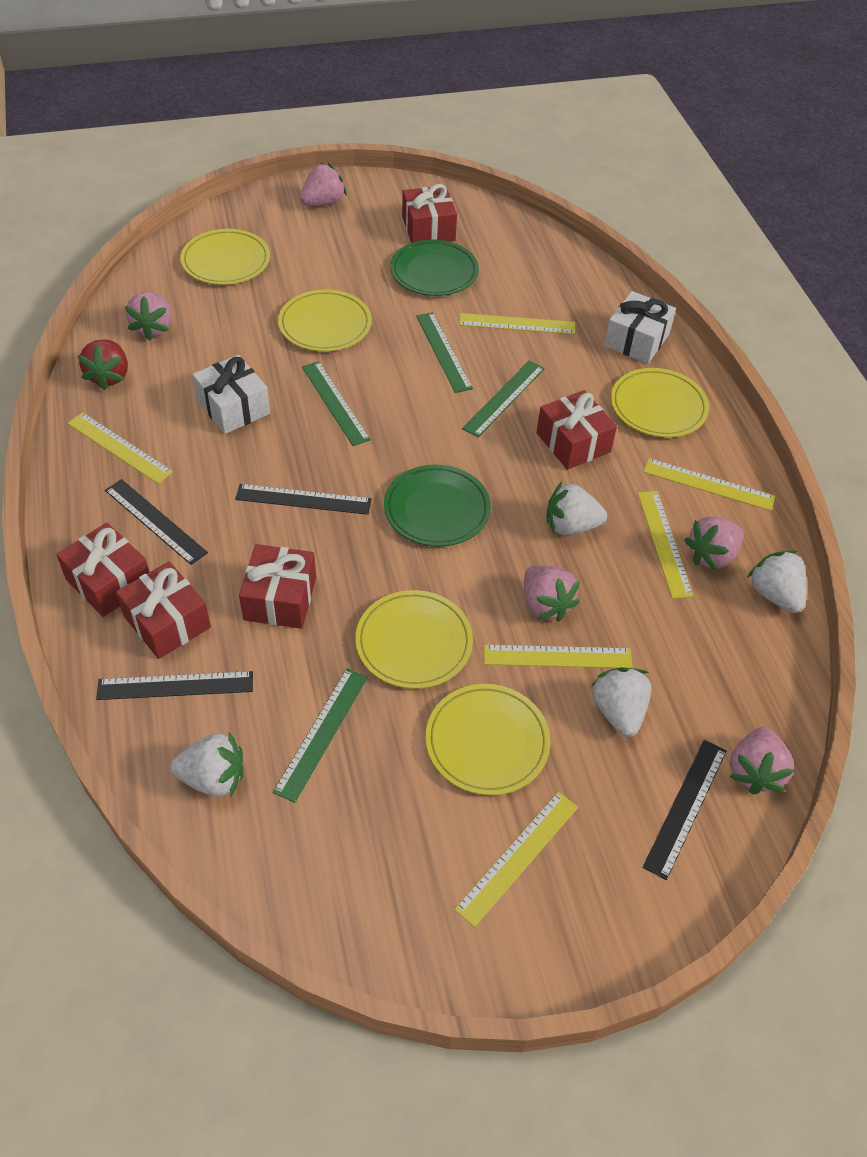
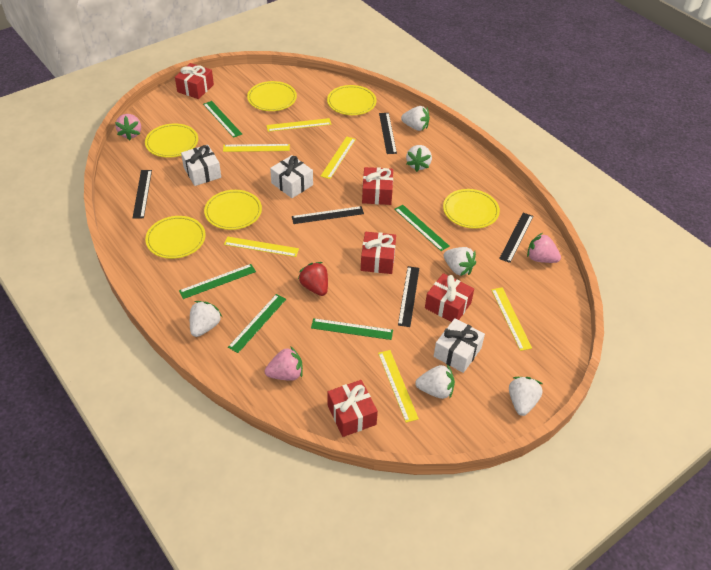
black ruler: 4 -> 5
green plate: 2 -> 0
green ruler: 4 -> 5
pink strawberry: 5 -> 3
white gift: 2 -> 3
white strawberry: 4 -> 6
yellow plate: 5 -> 6

